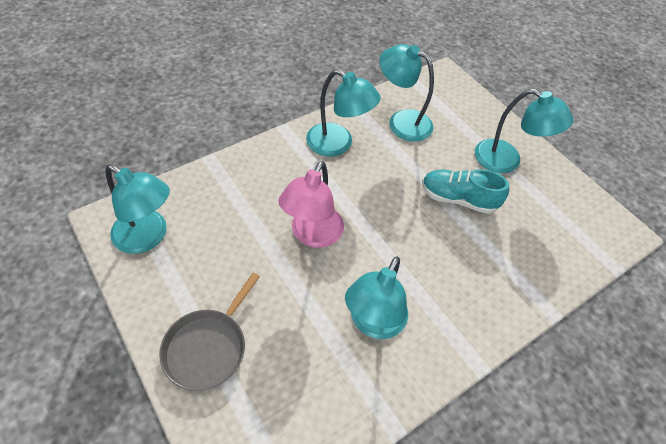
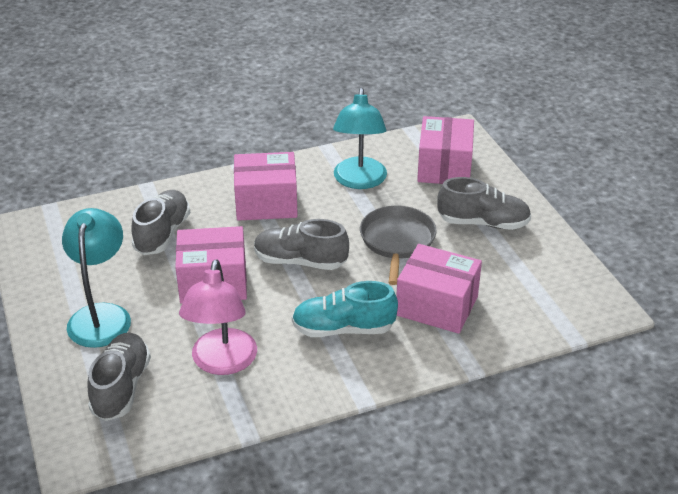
grey shoe: 0 -> 4
pink box: 0 -> 4
turquoise lamp: 5 -> 2

